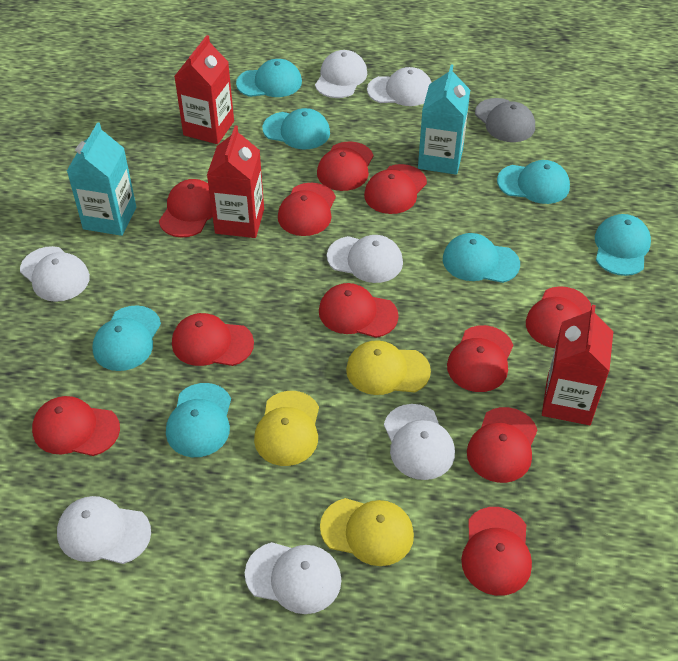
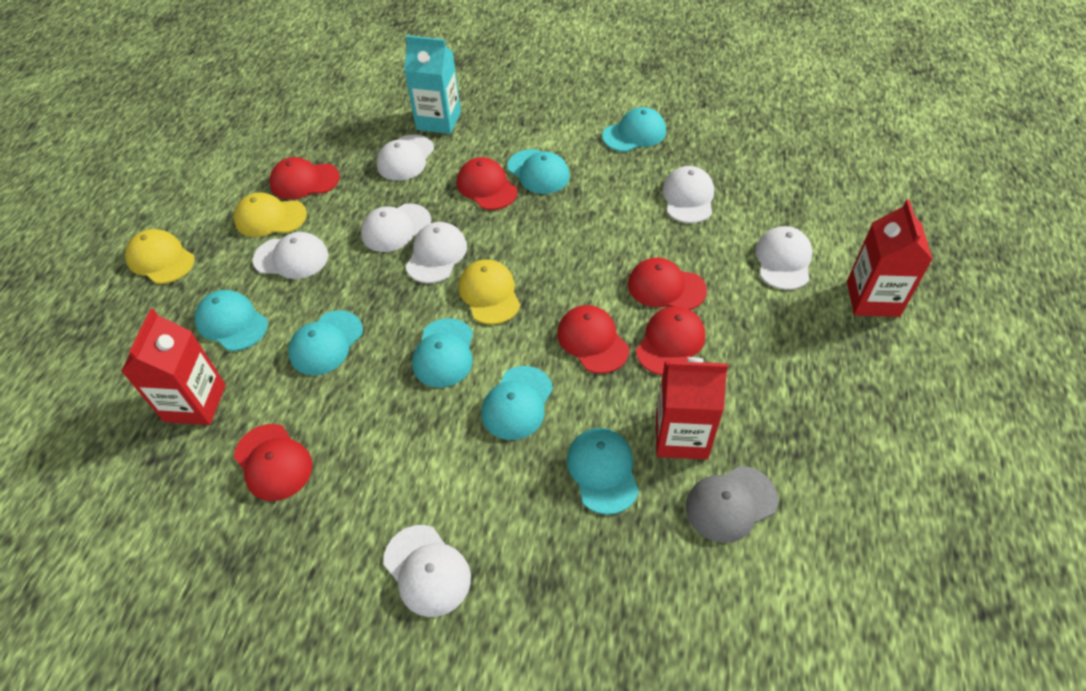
red cap: 11 -> 6
turquoise carton: 2 -> 1

